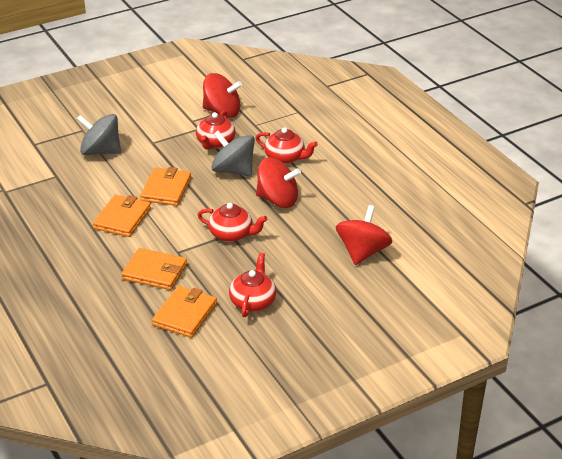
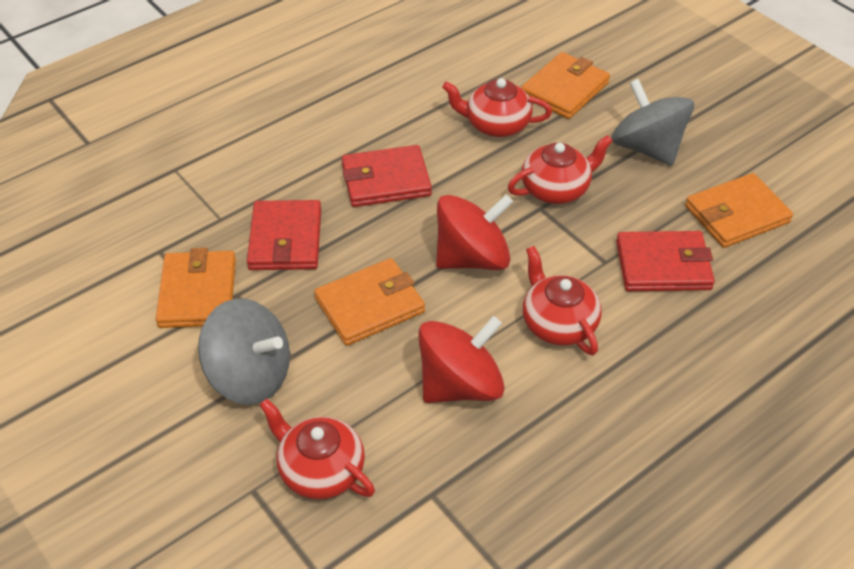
red spinning top: 3 -> 2
red wallet: 0 -> 3

